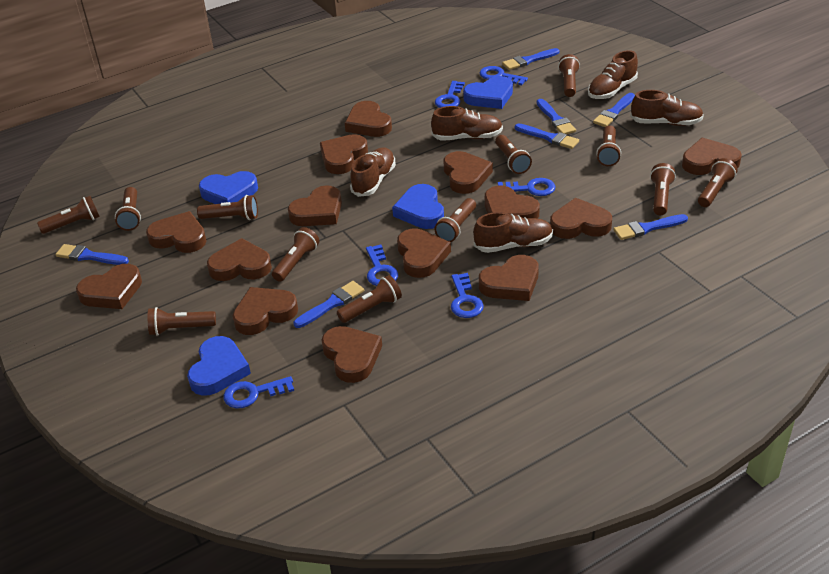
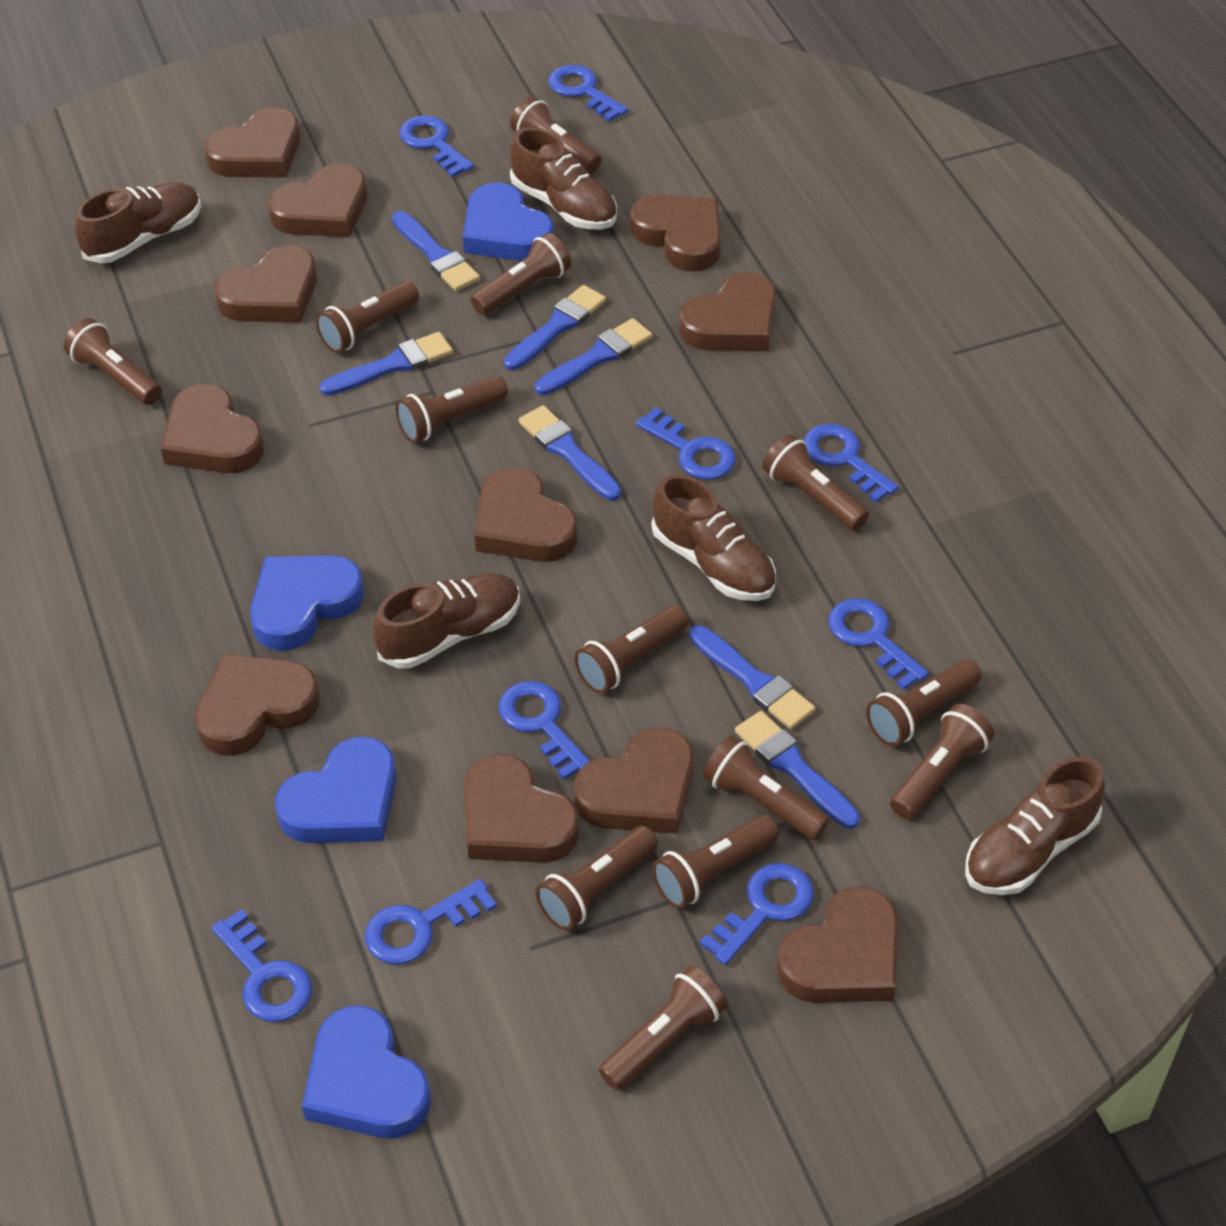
blue key: 6 -> 9
brown flashlight: 12 -> 13
brown heart: 14 -> 11

